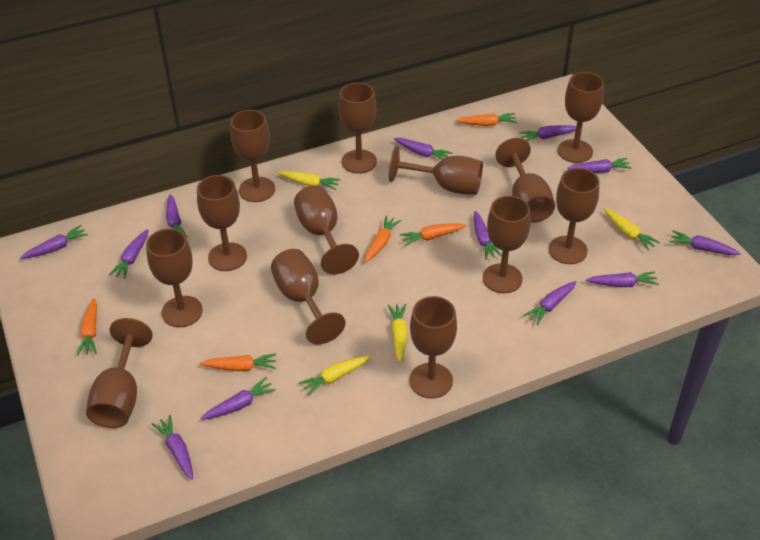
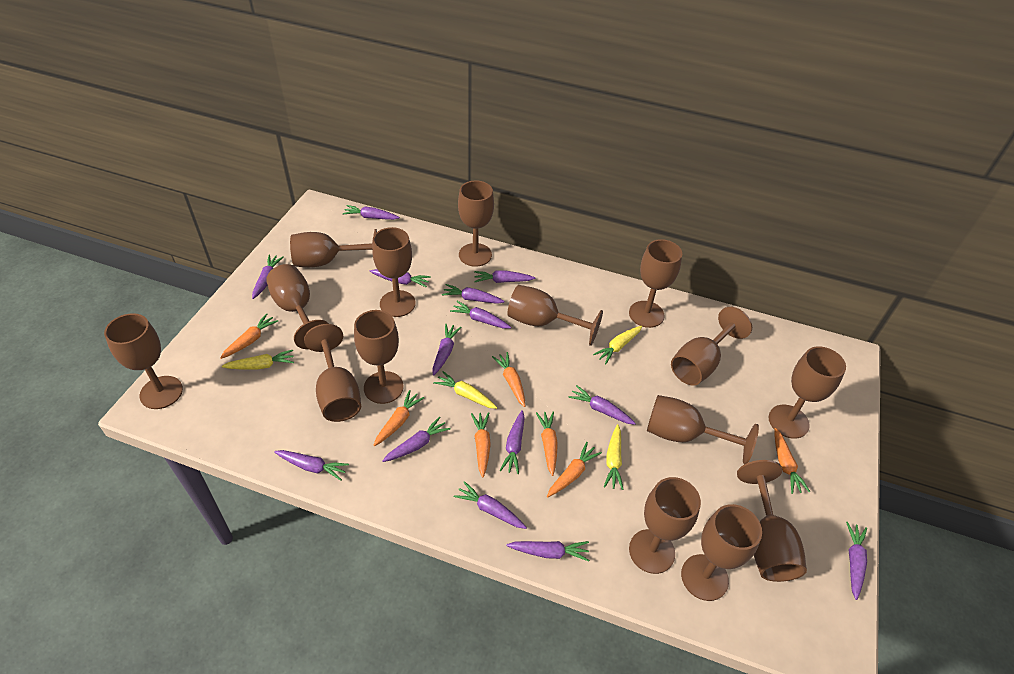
brown goblet: 13 -> 15
orange carrot: 5 -> 7
purple carrot: 12 -> 14

